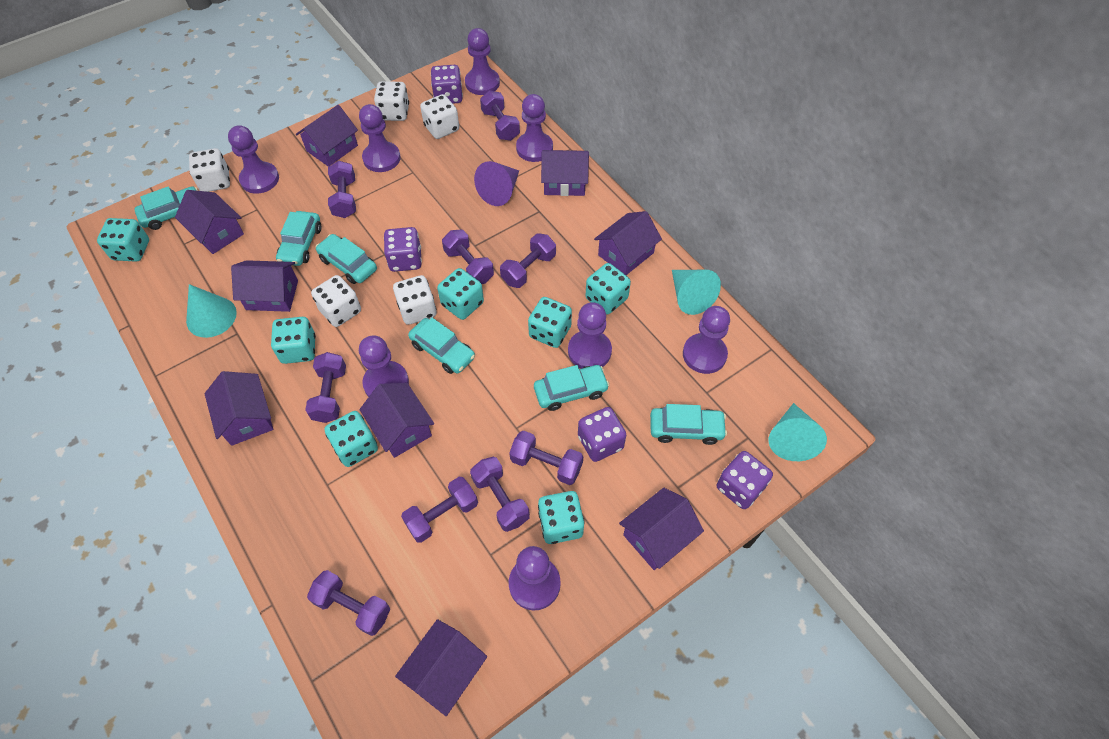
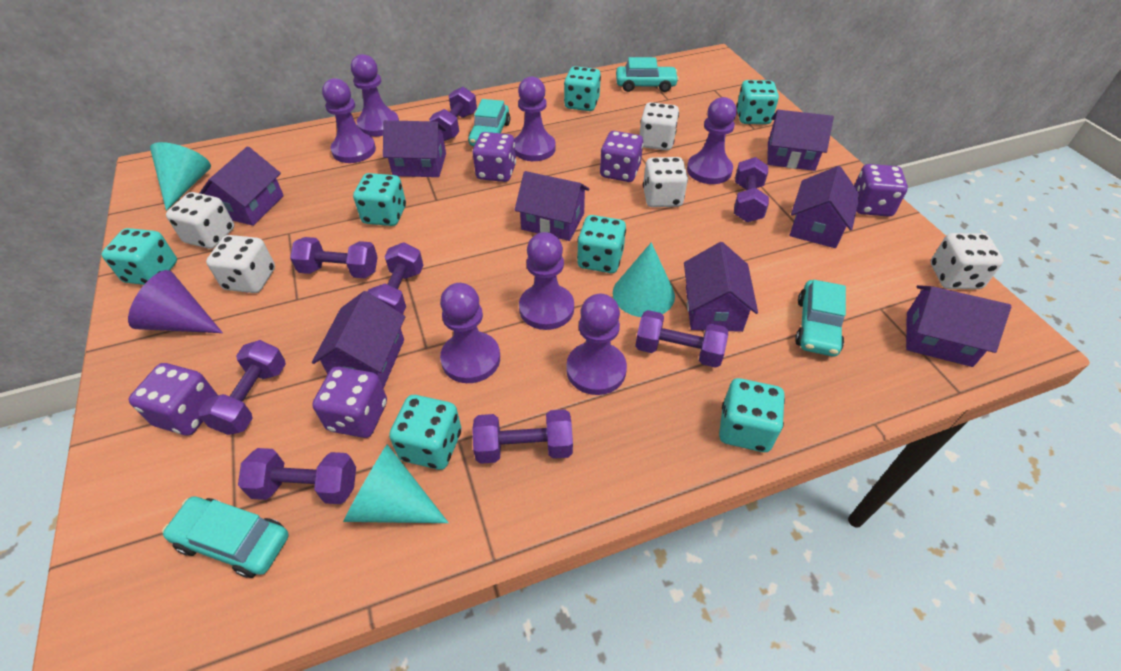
purple dice: 4 -> 5
purple dumbbell: 9 -> 8
purple house: 9 -> 8
purple pawn: 8 -> 7
turquoise car: 6 -> 4

